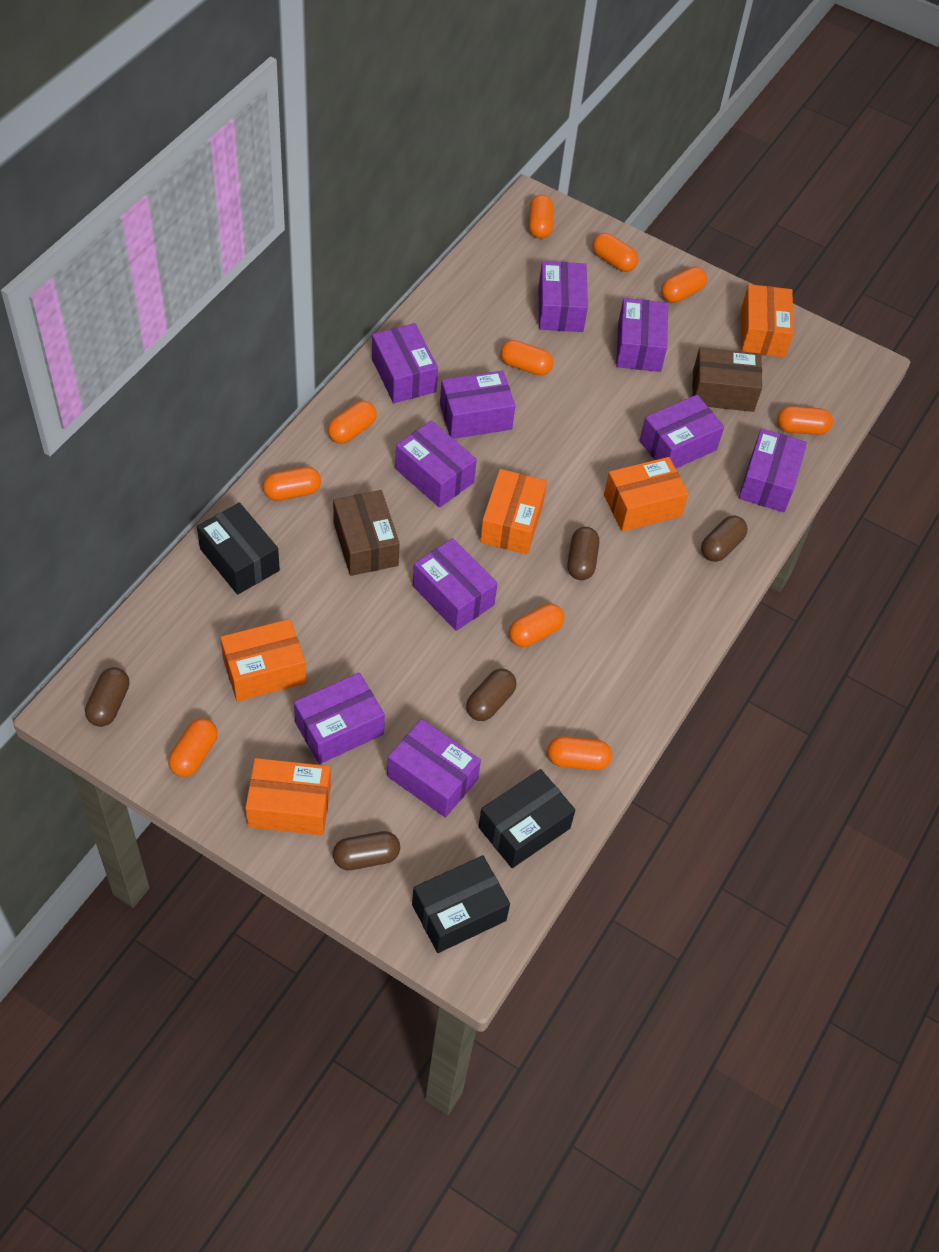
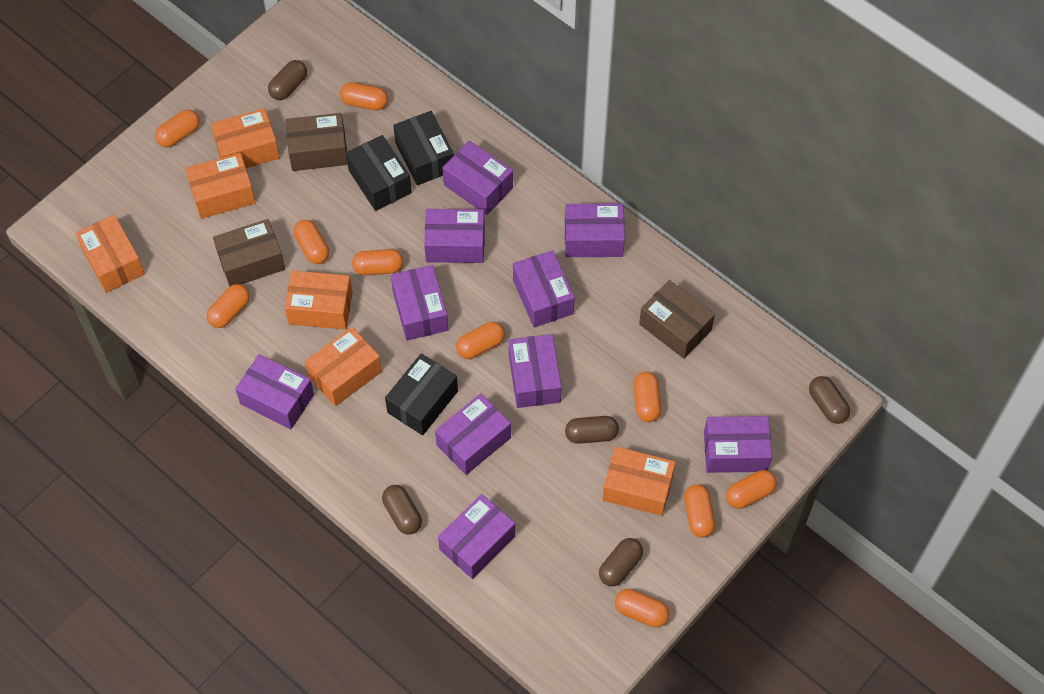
brown box: 2 -> 3
orange box: 5 -> 6

